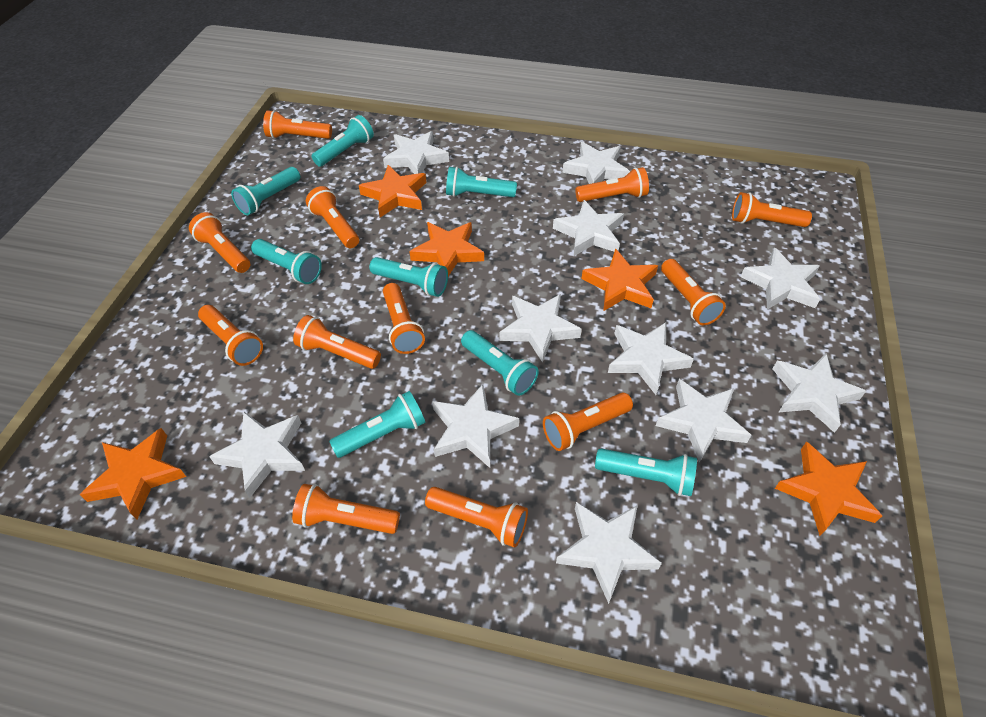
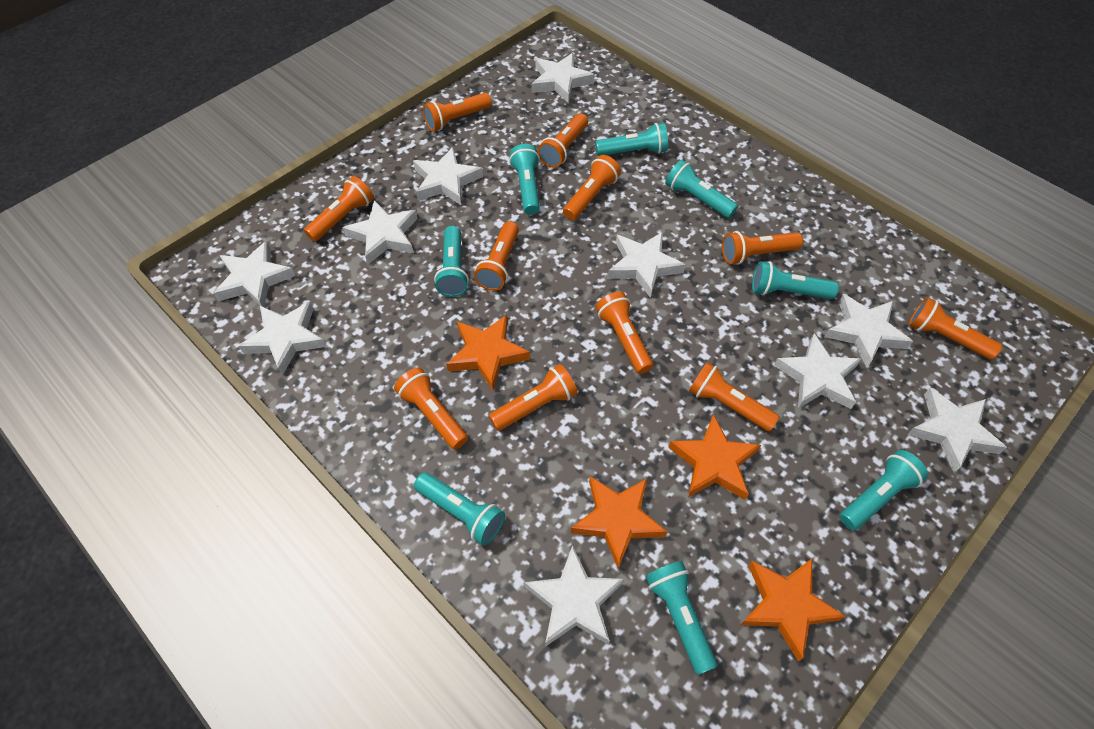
orange flashlight: 12 -> 11
orange star: 5 -> 4
white star: 11 -> 10

